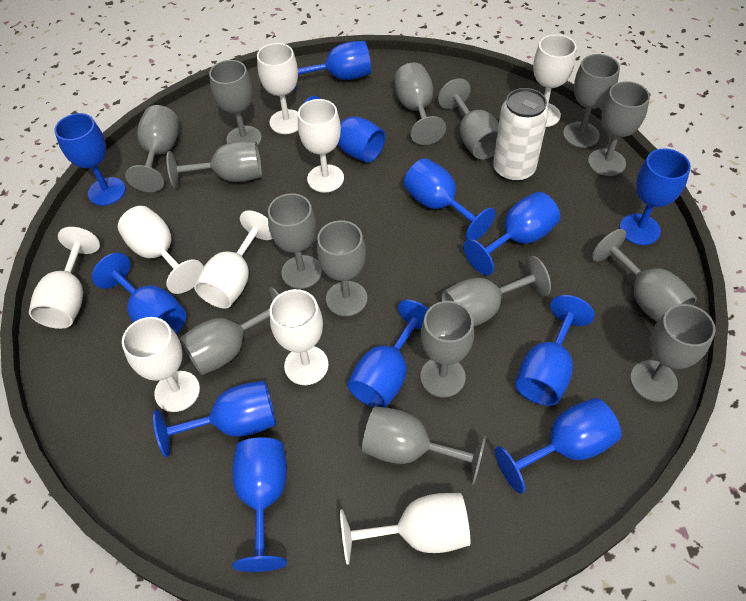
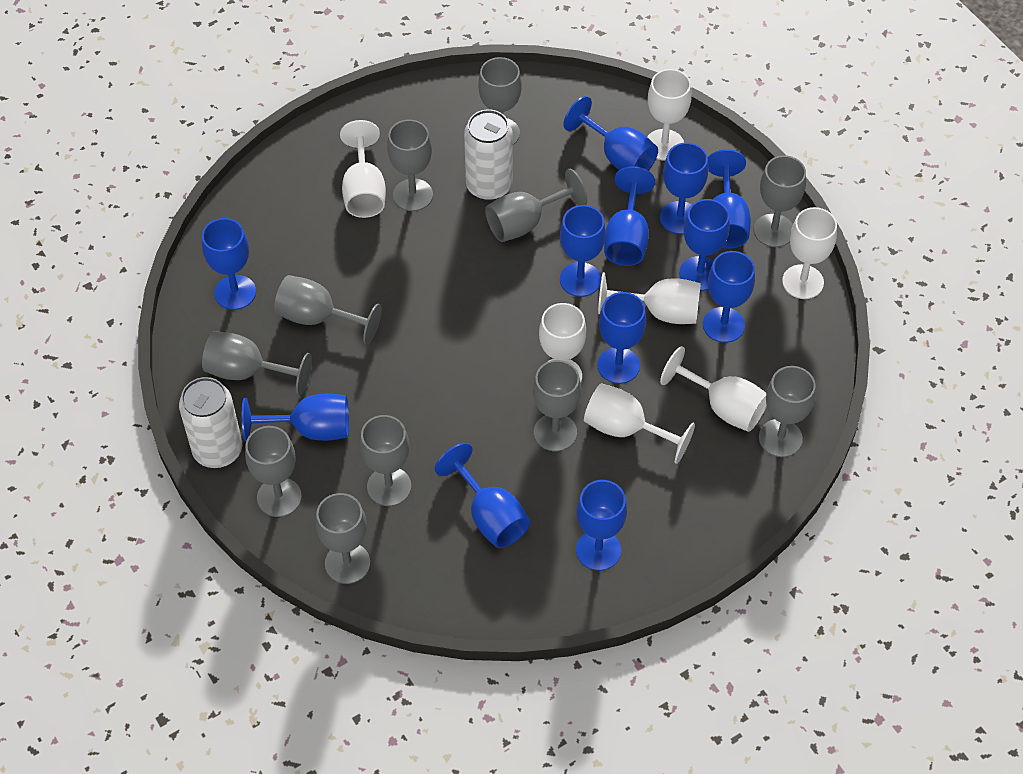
grey goblet: 15 -> 11
white can: 1 -> 2
white goblet: 9 -> 7

